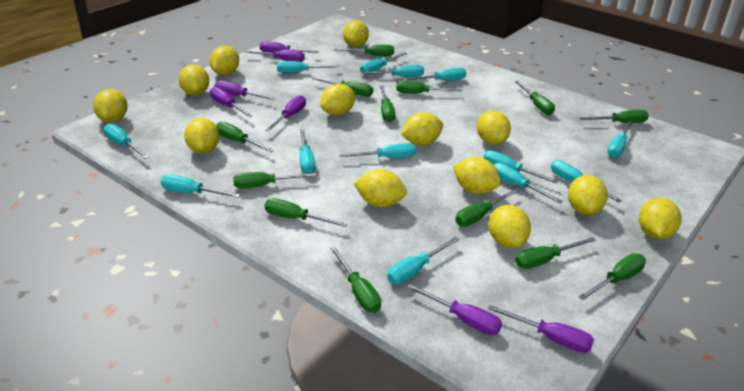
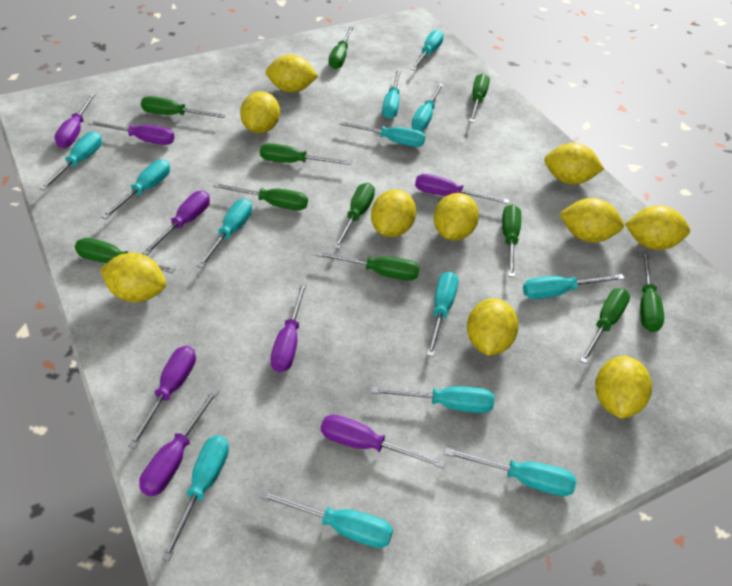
green screwdriver: 13 -> 11
purple screwdriver: 7 -> 8
yellow lemon: 13 -> 10

